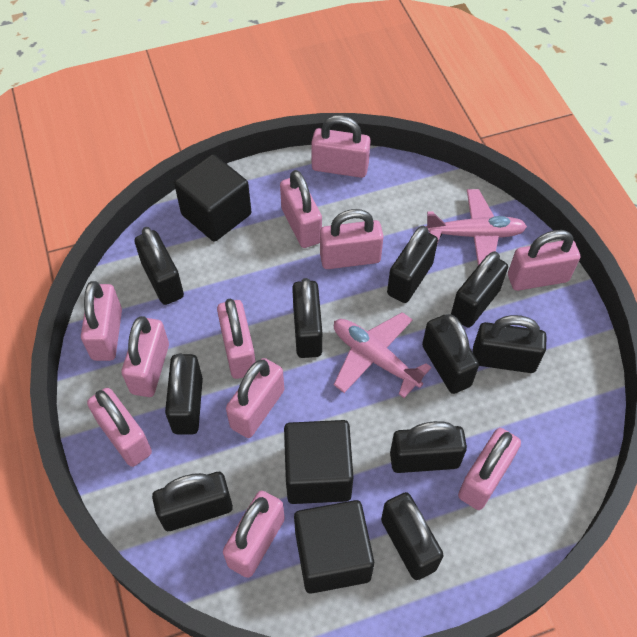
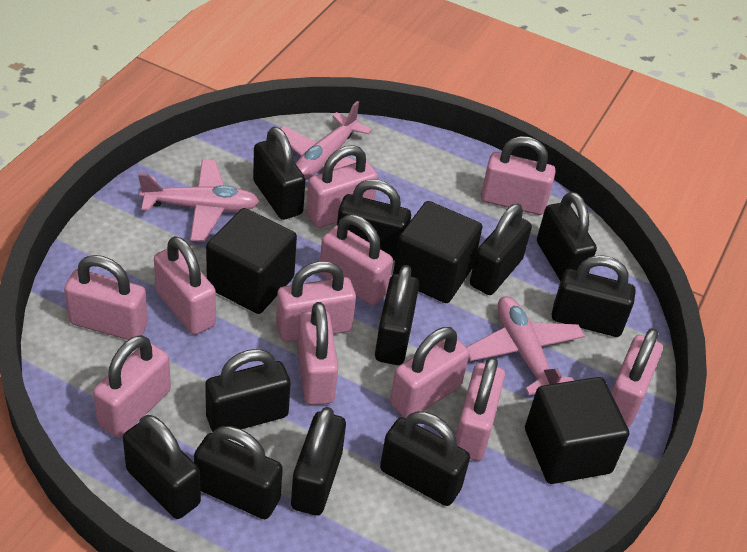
black padlock: 10 -> 11
pink plane: 2 -> 3

